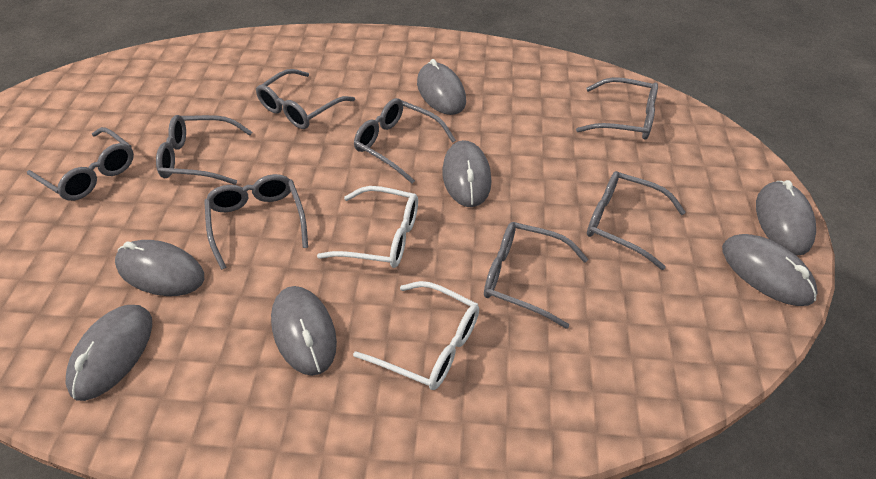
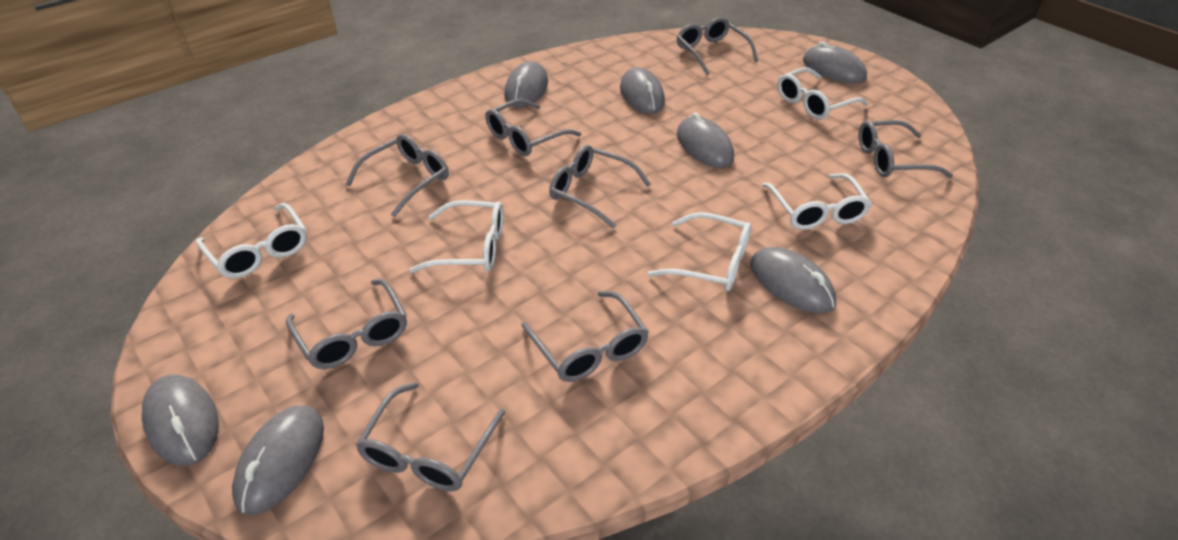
white glasses: 2 -> 5

